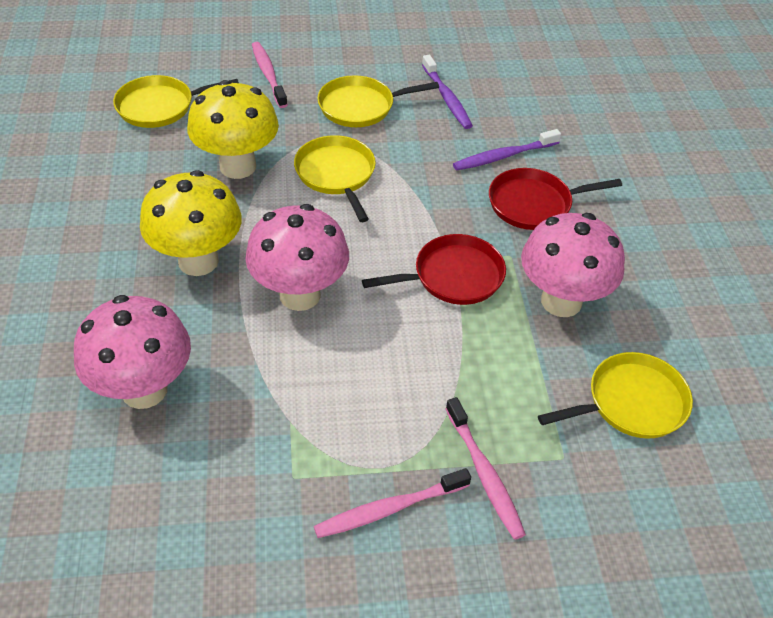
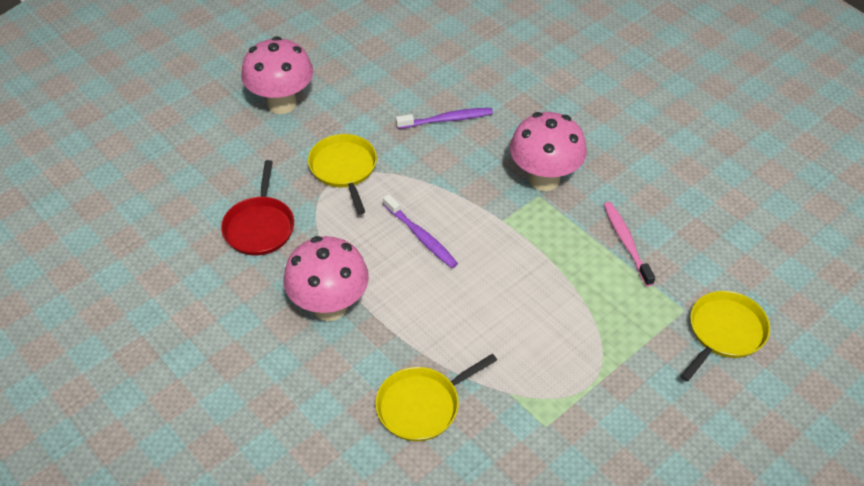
pink toothbrush: 3 -> 1
red pan: 2 -> 1
yellow mushroom: 2 -> 0
yellow pan: 4 -> 3

